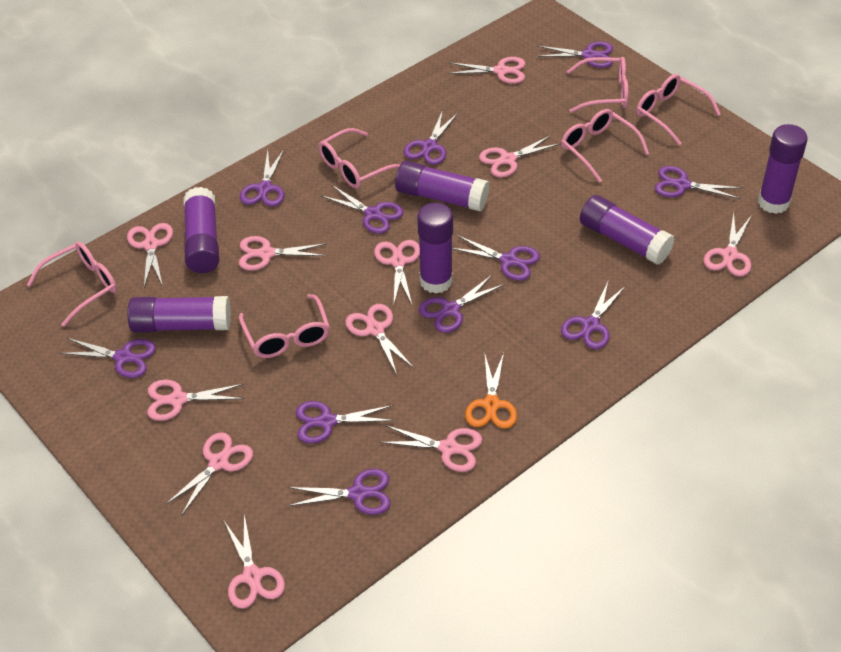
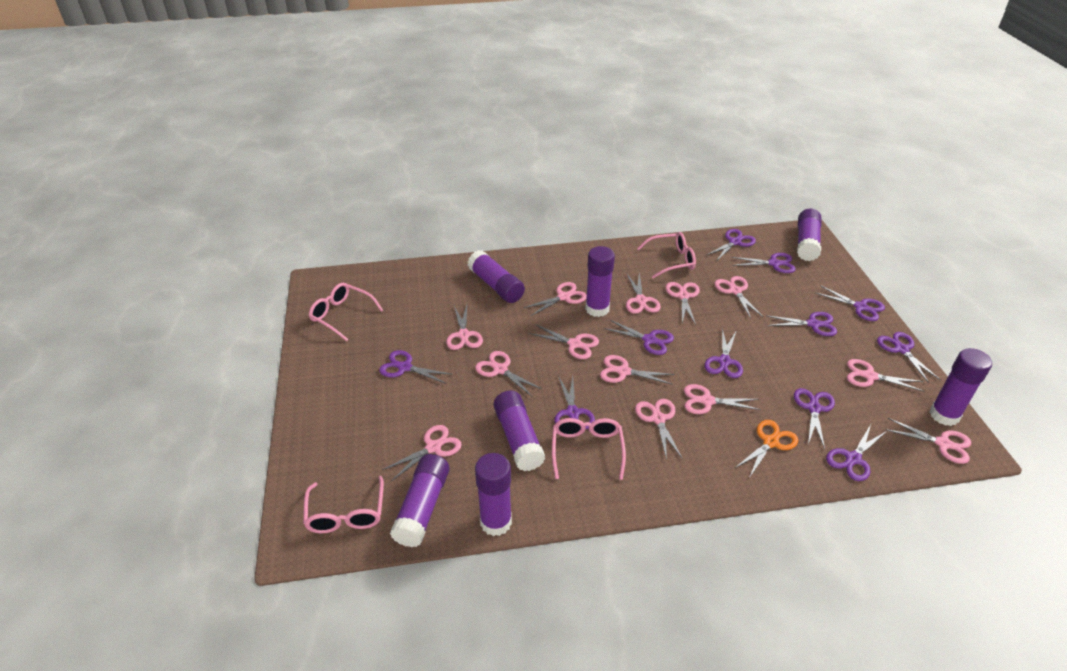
pink glasses: 6 -> 4
pink scissors: 11 -> 13
purple glue stick: 6 -> 7

